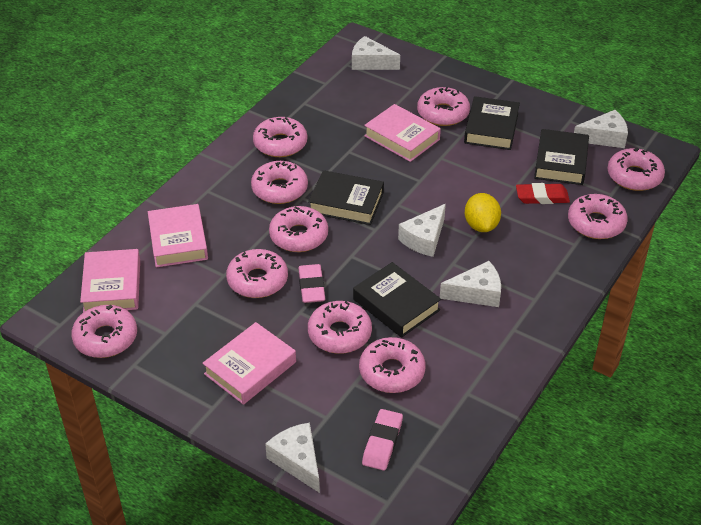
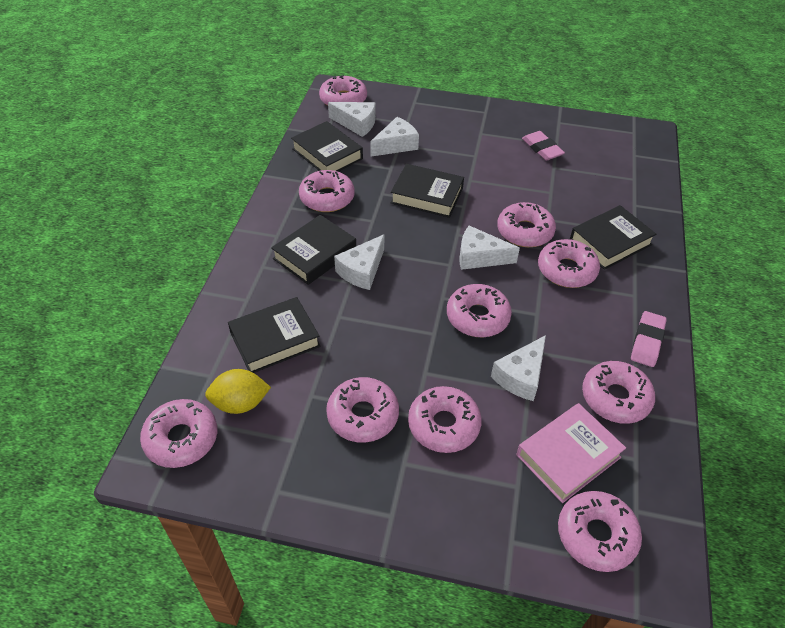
black book: 4 -> 5
pink book: 4 -> 1
red eraser: 1 -> 0

